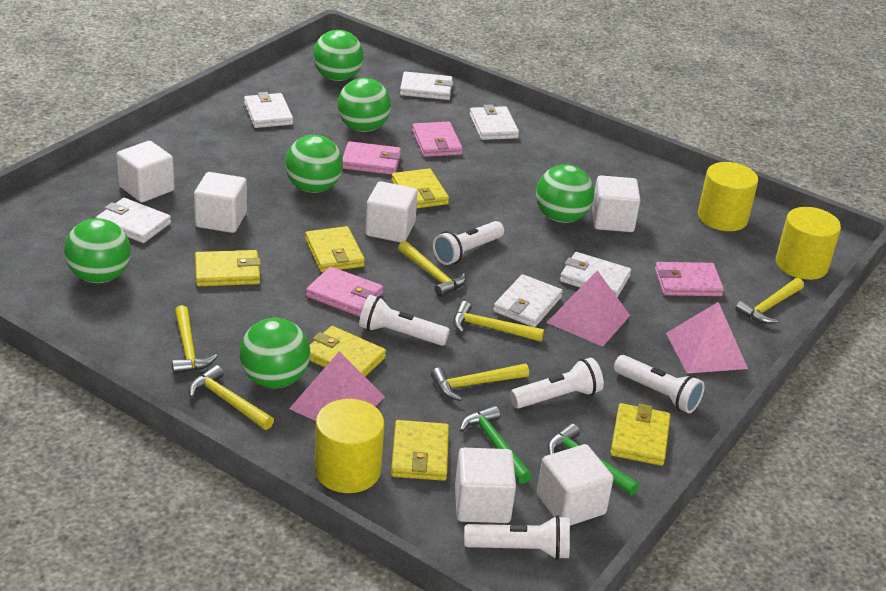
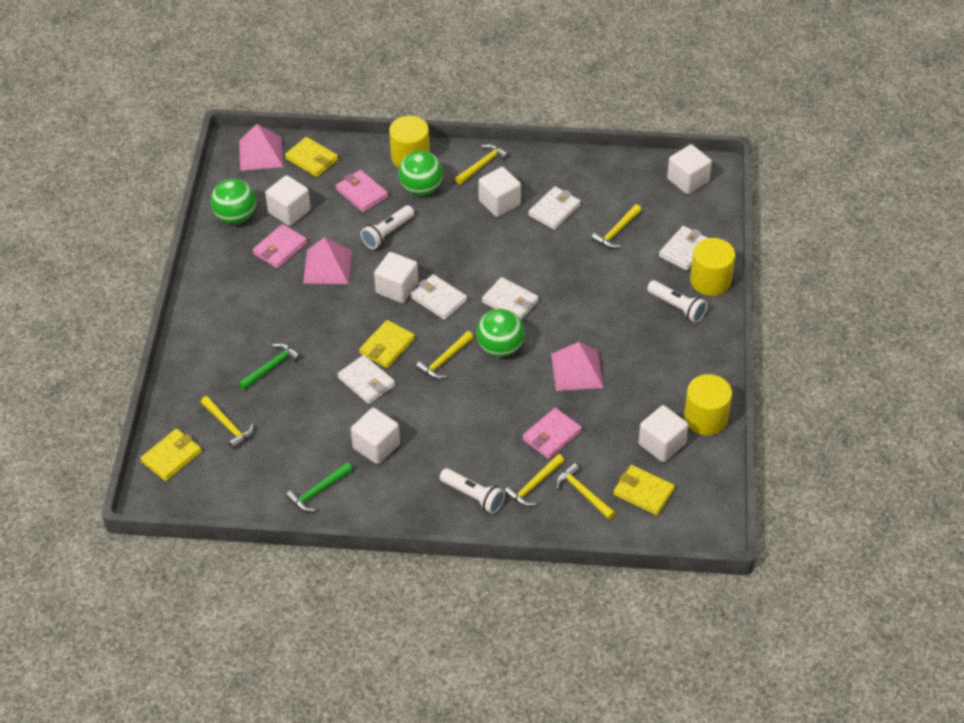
green ball: 6 -> 3
pink wallet: 4 -> 3
white flashlight: 5 -> 3
white wallet: 6 -> 5
yellow wallet: 6 -> 4

